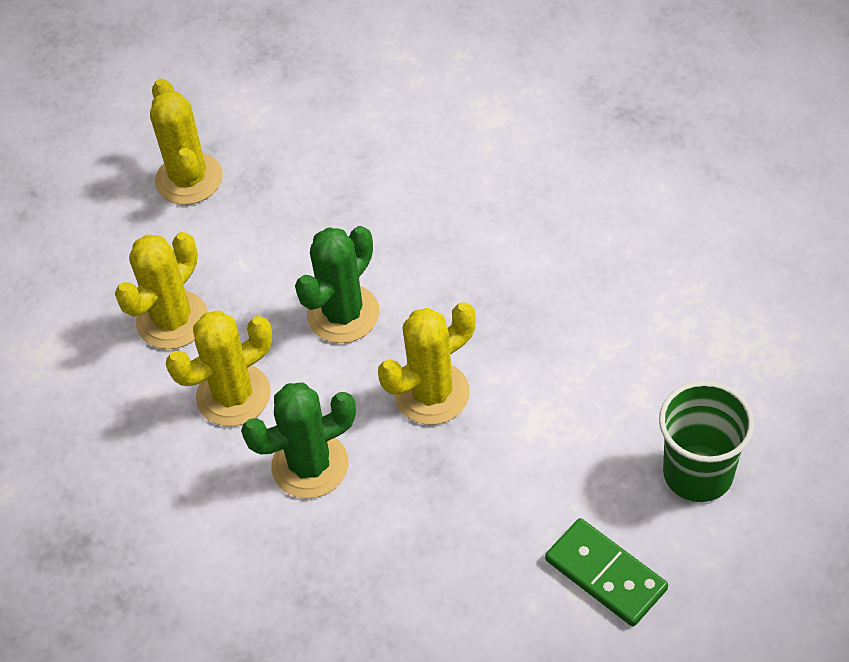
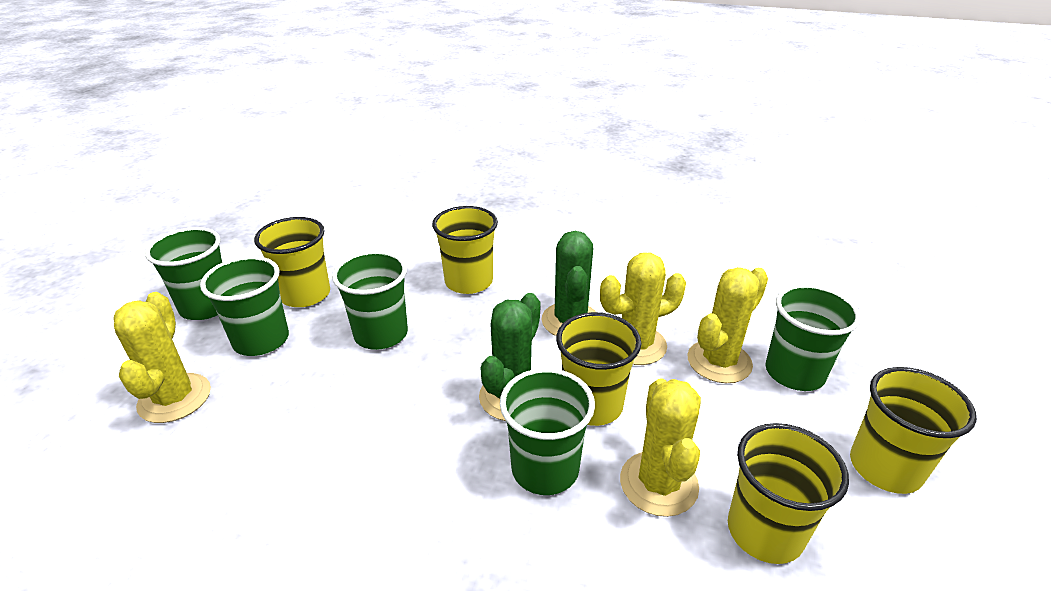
green cup: 1 -> 5
green domino: 1 -> 0
yellow cup: 0 -> 5

